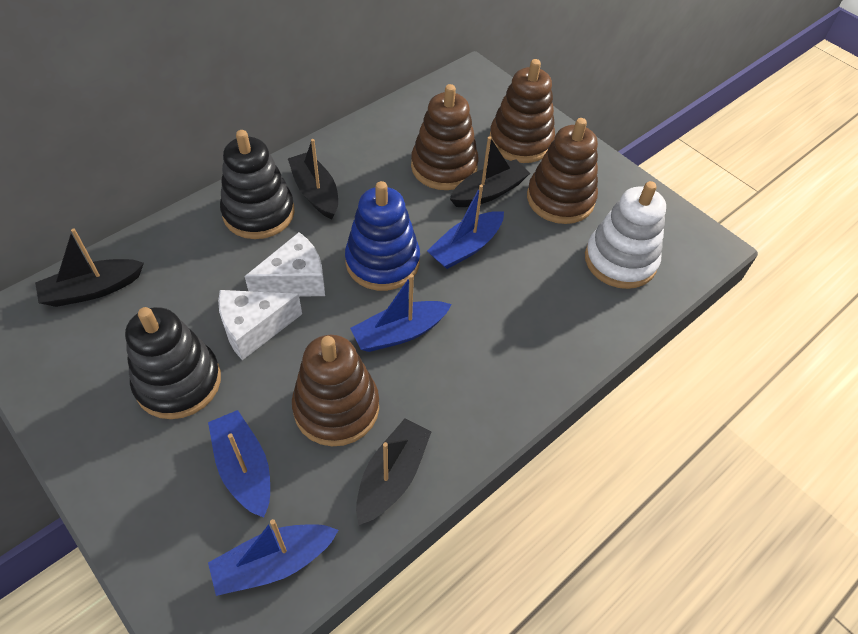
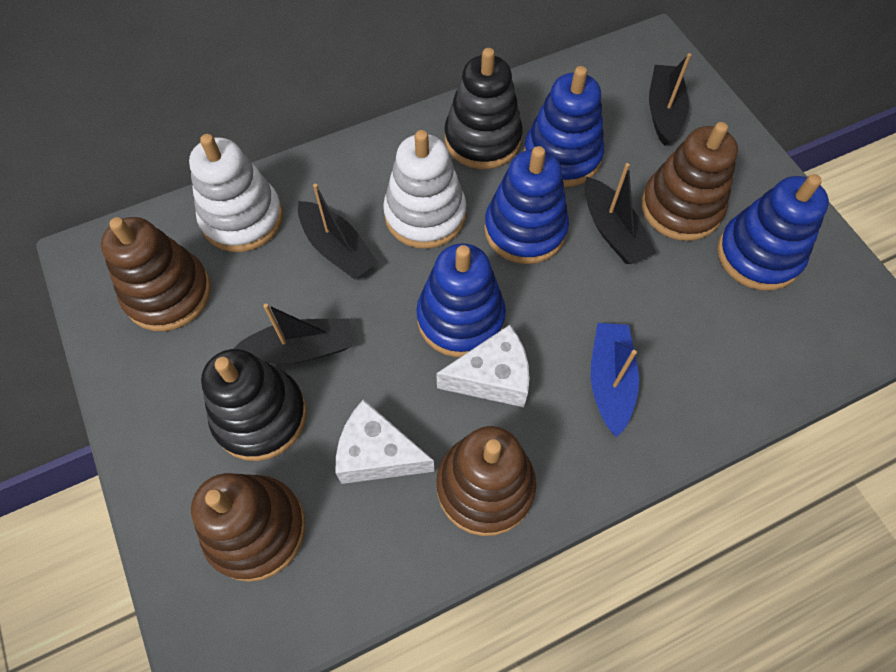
blue boat: 4 -> 1
blue stacking toy: 1 -> 4
white stacking toy: 1 -> 2

